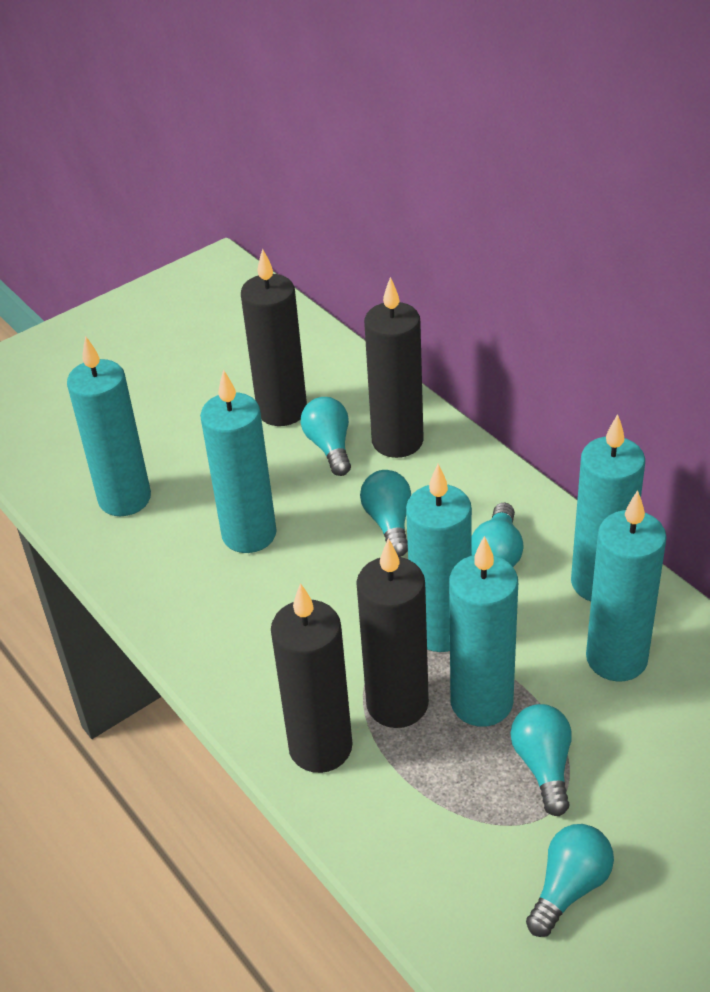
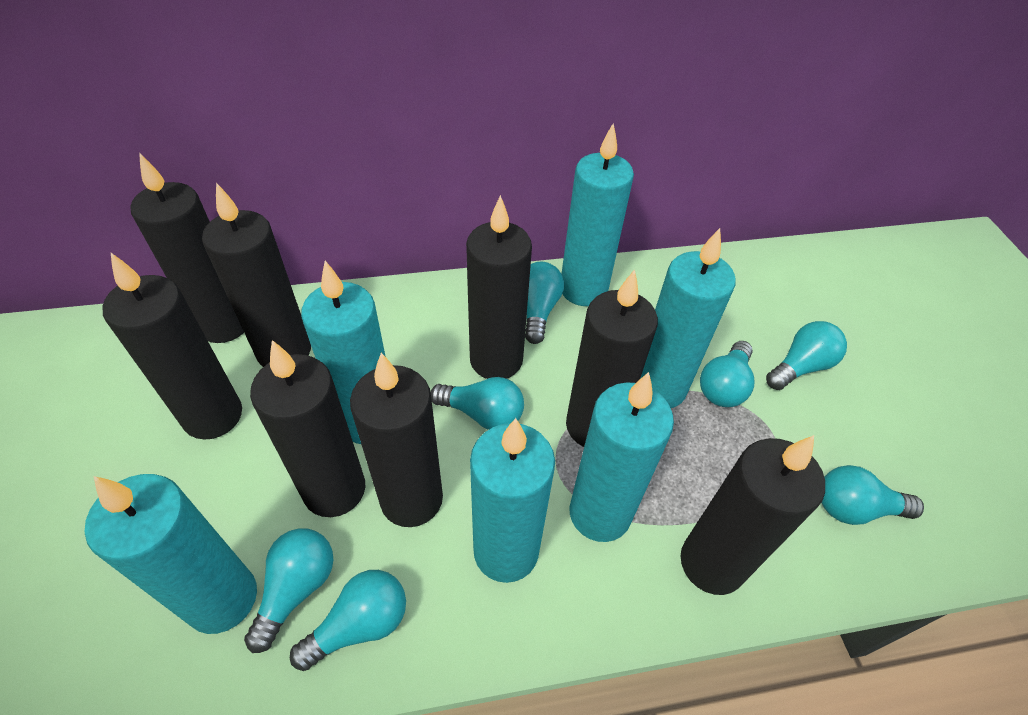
black candle: 4 -> 8
turquoise light bulb: 5 -> 7

